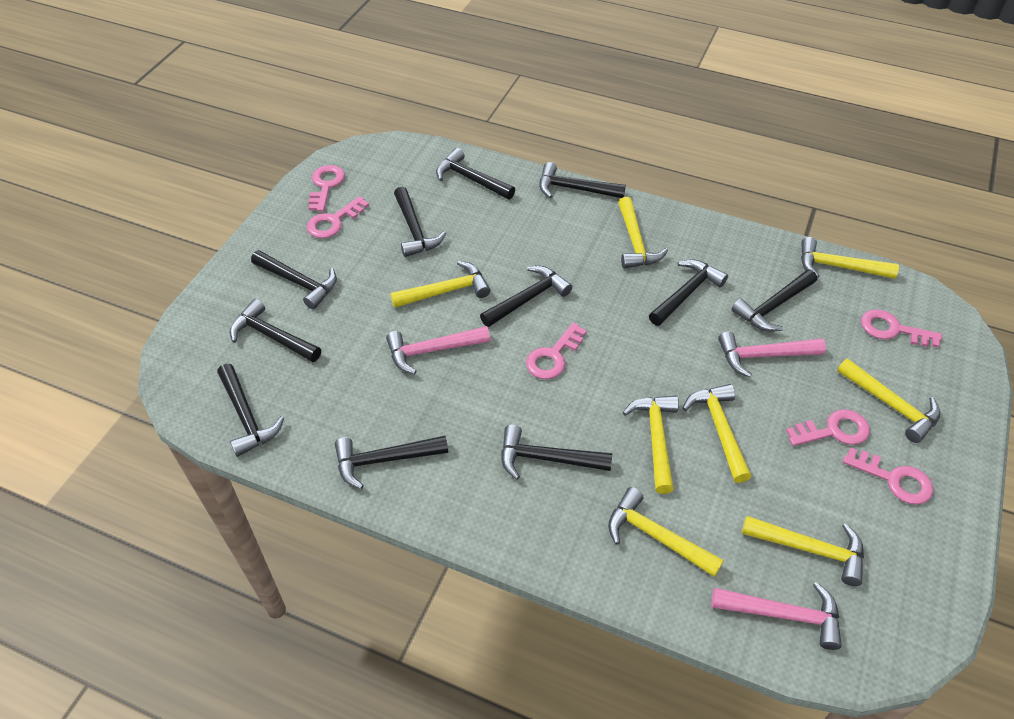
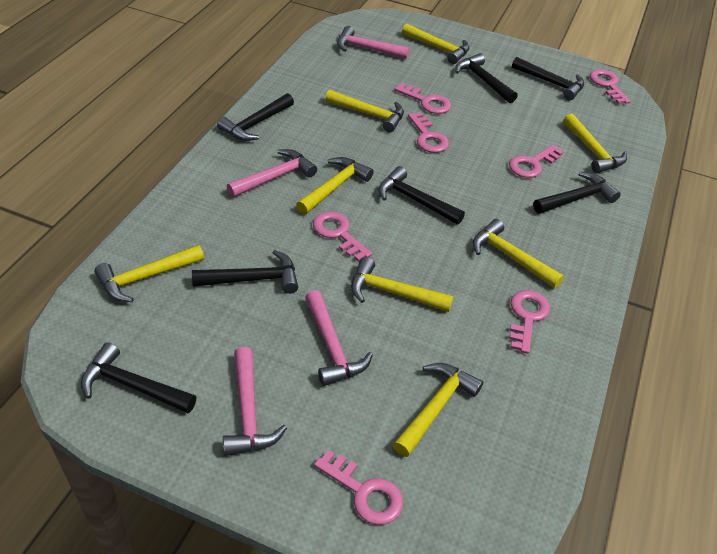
black hammer: 11 -> 7
pink hammer: 3 -> 4
pink key: 6 -> 7

